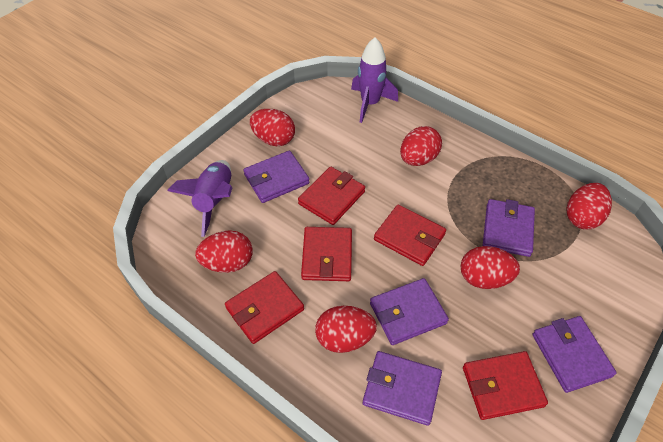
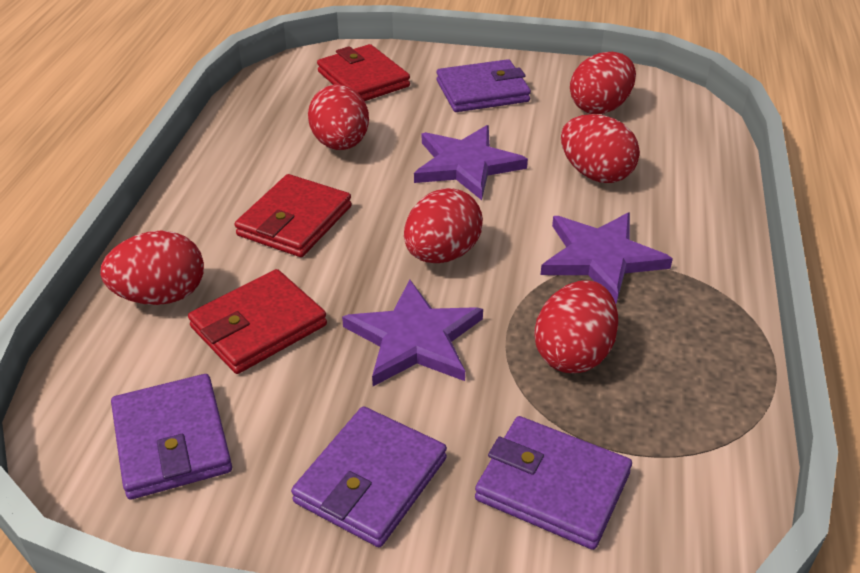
purple rocket: 2 -> 0
purple star: 0 -> 3
purple wallet: 5 -> 4
red wallet: 5 -> 3

